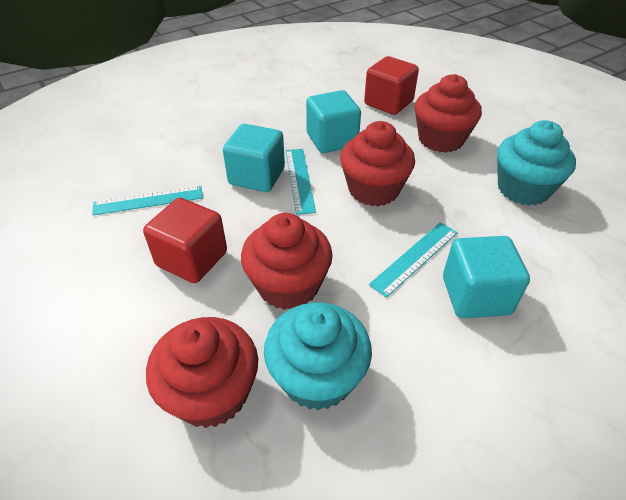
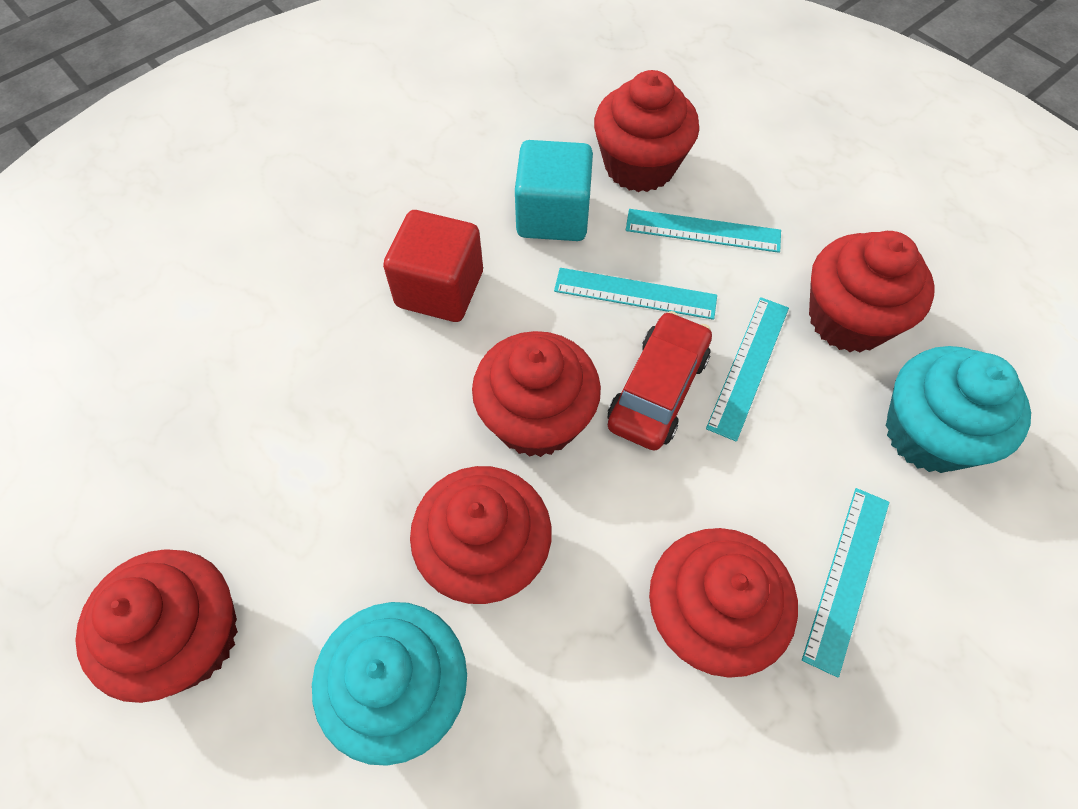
red car: 0 -> 1
red cube: 2 -> 1
red cupcake: 4 -> 6
turquoise cube: 3 -> 1
turquoise ruler: 3 -> 4

